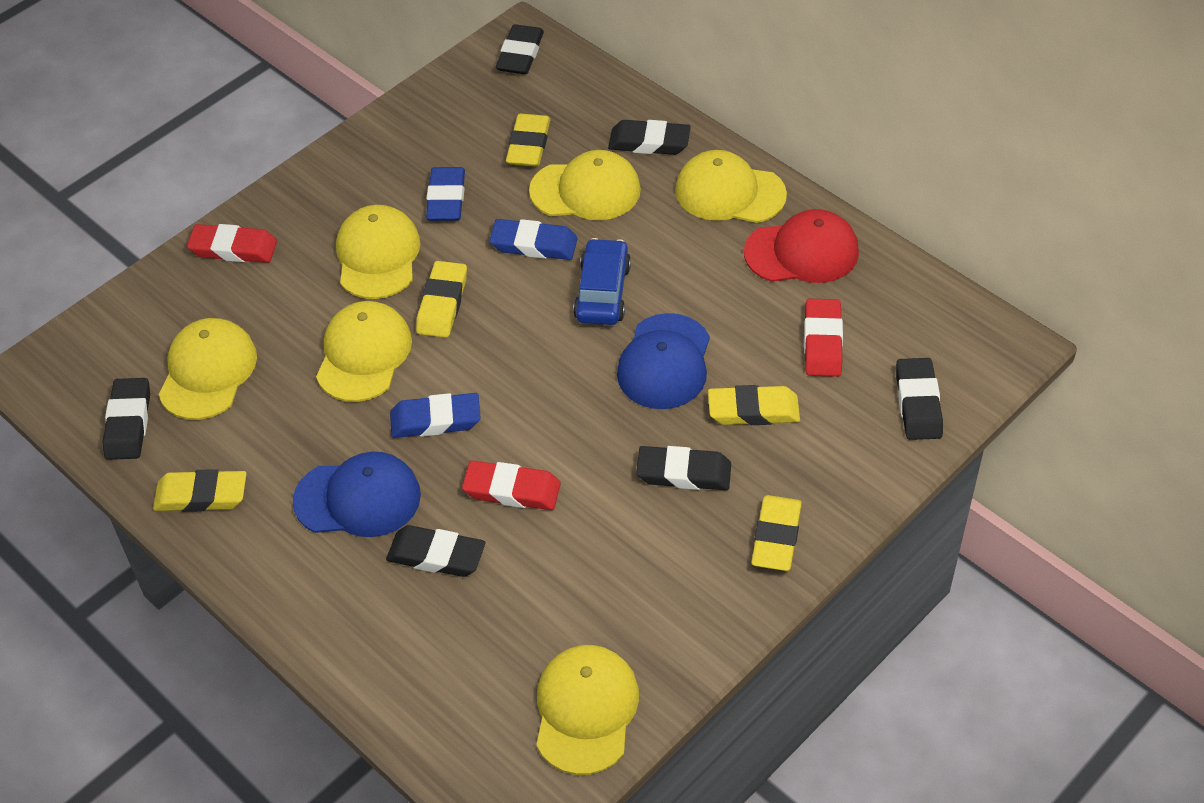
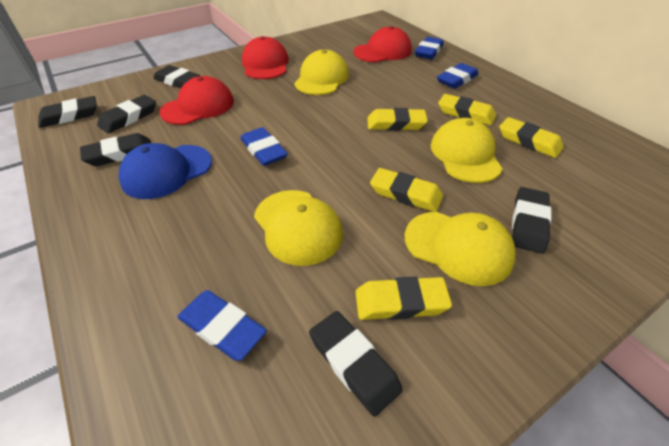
blue cap: 2 -> 1
blue car: 1 -> 0
blue eraser: 3 -> 4
red cap: 1 -> 3
red eraser: 3 -> 0
yellow cap: 6 -> 4

